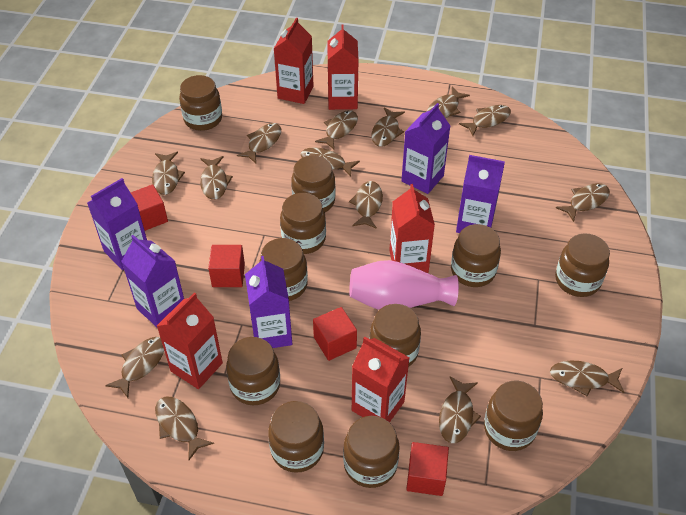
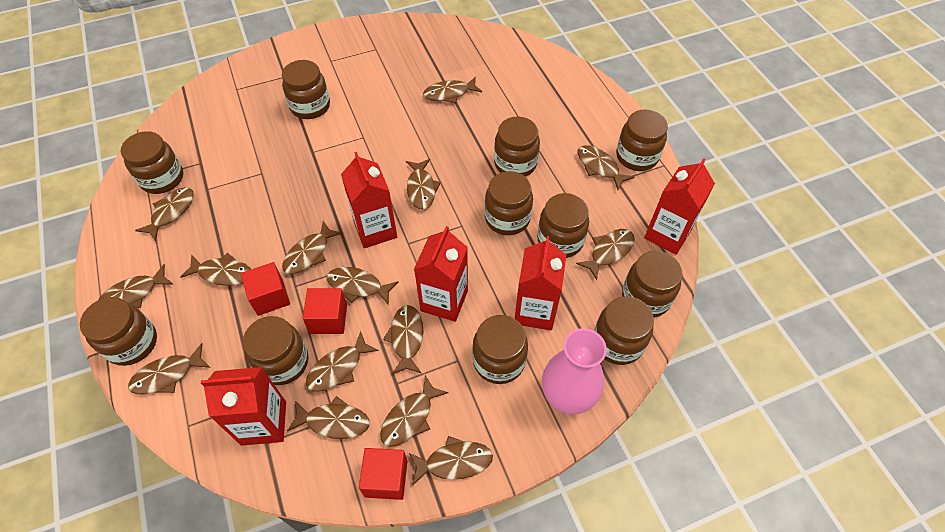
brown fish: 14 -> 15
purple carton: 5 -> 0
red cube: 4 -> 3

